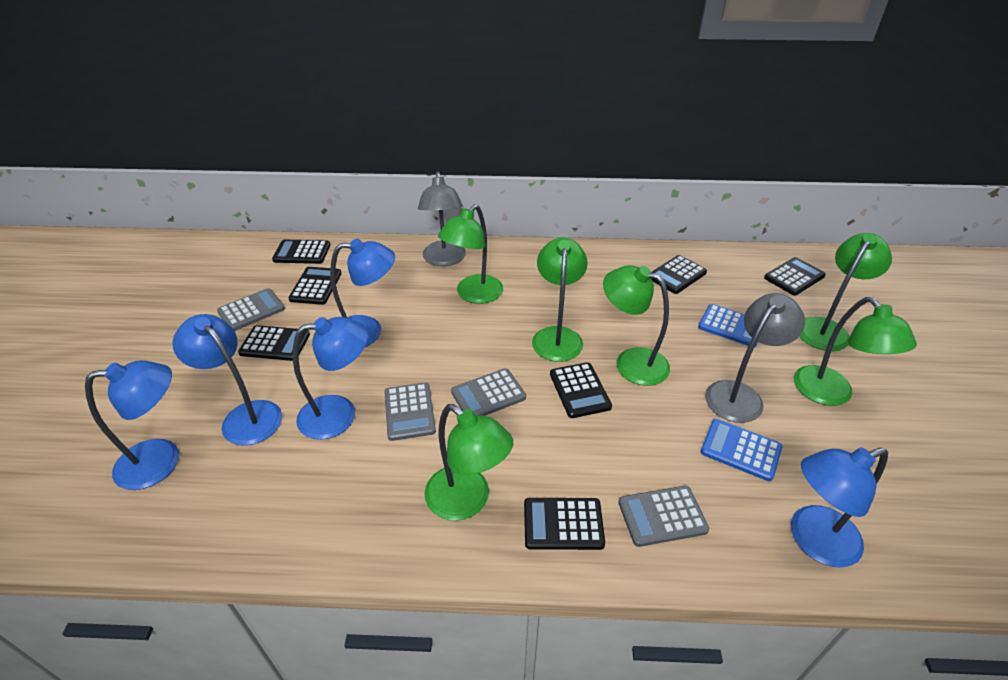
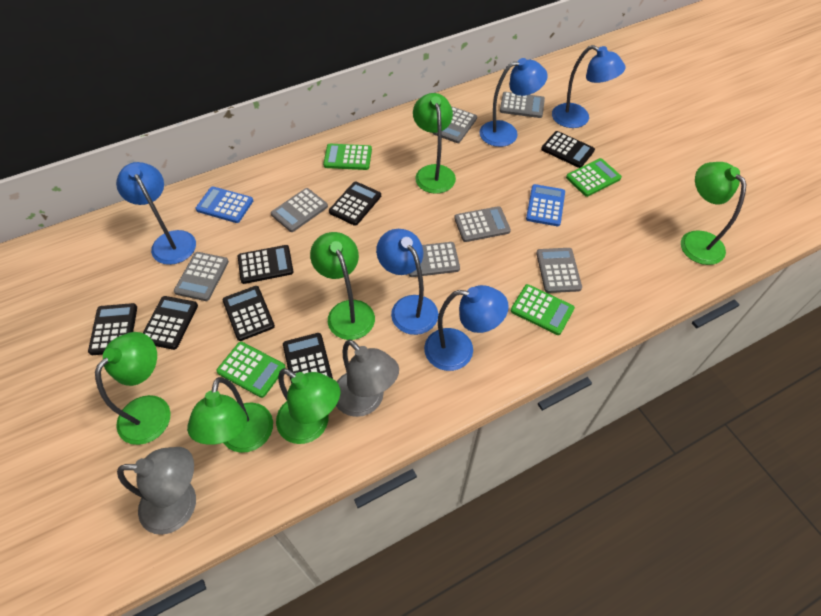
green calculator: 0 -> 4
grey calculator: 4 -> 7

